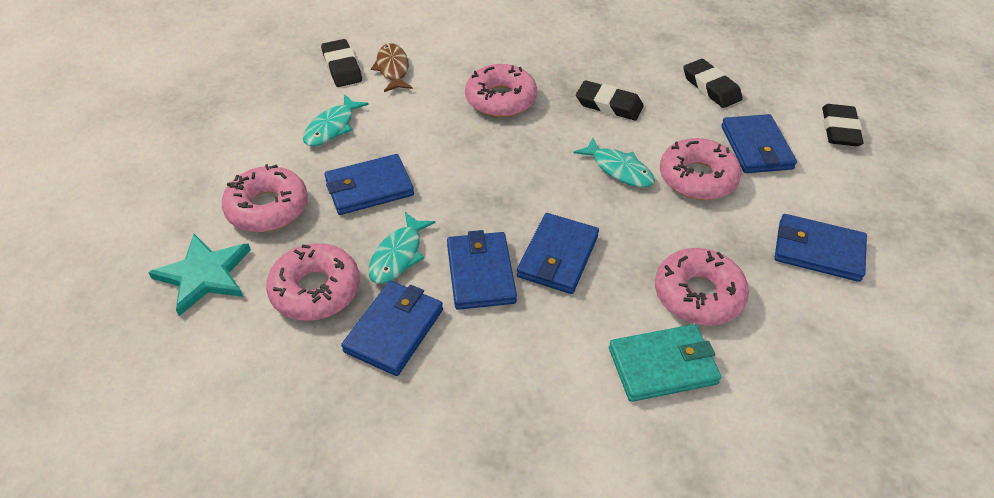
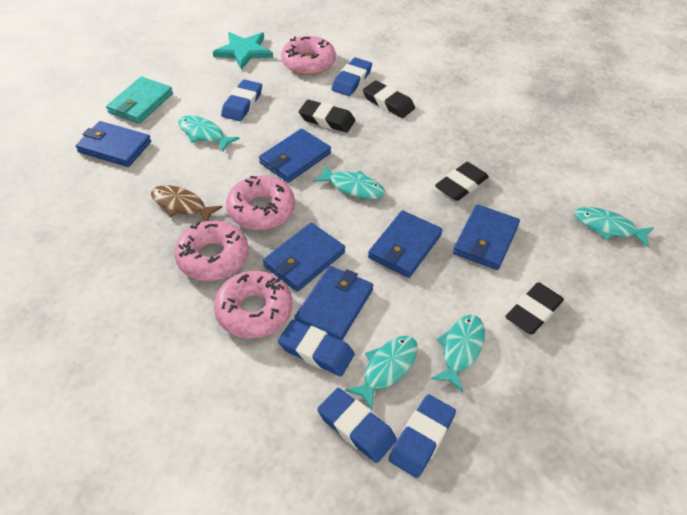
blue eraser: 0 -> 5
pink donut: 5 -> 4
turquoise fish: 3 -> 5

